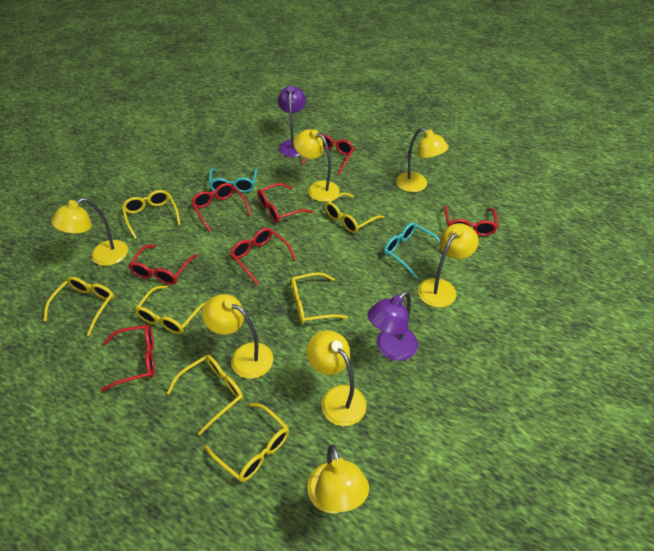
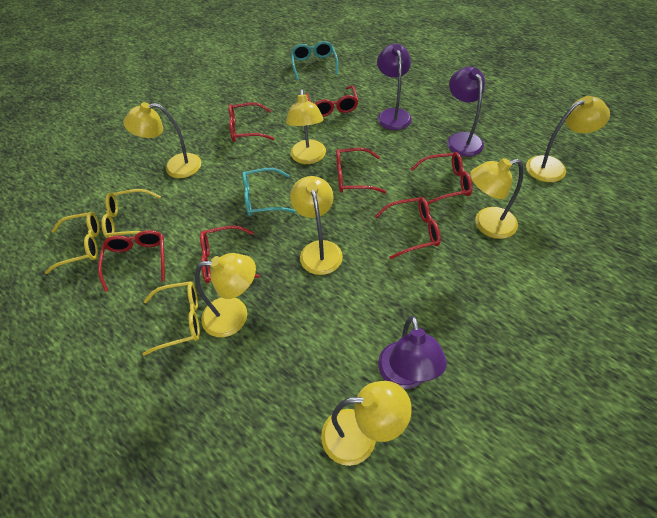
purple lamp: 2 -> 3
yellow glasses: 7 -> 3

